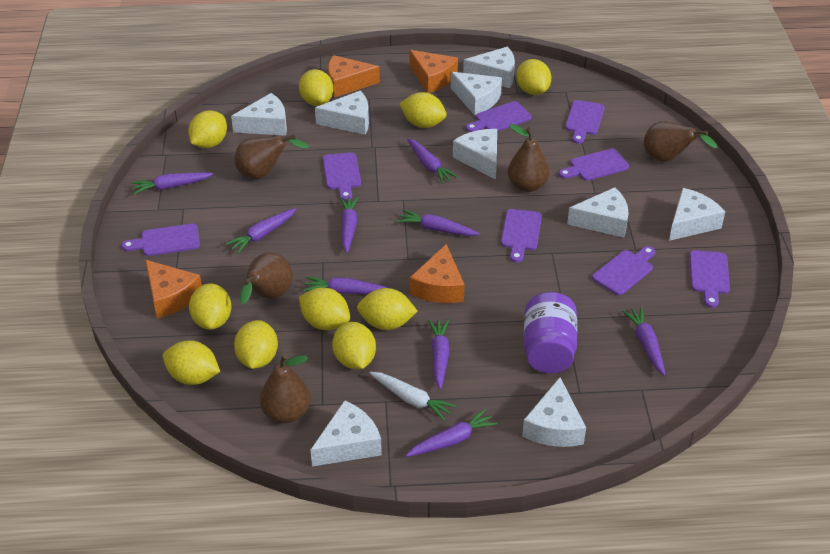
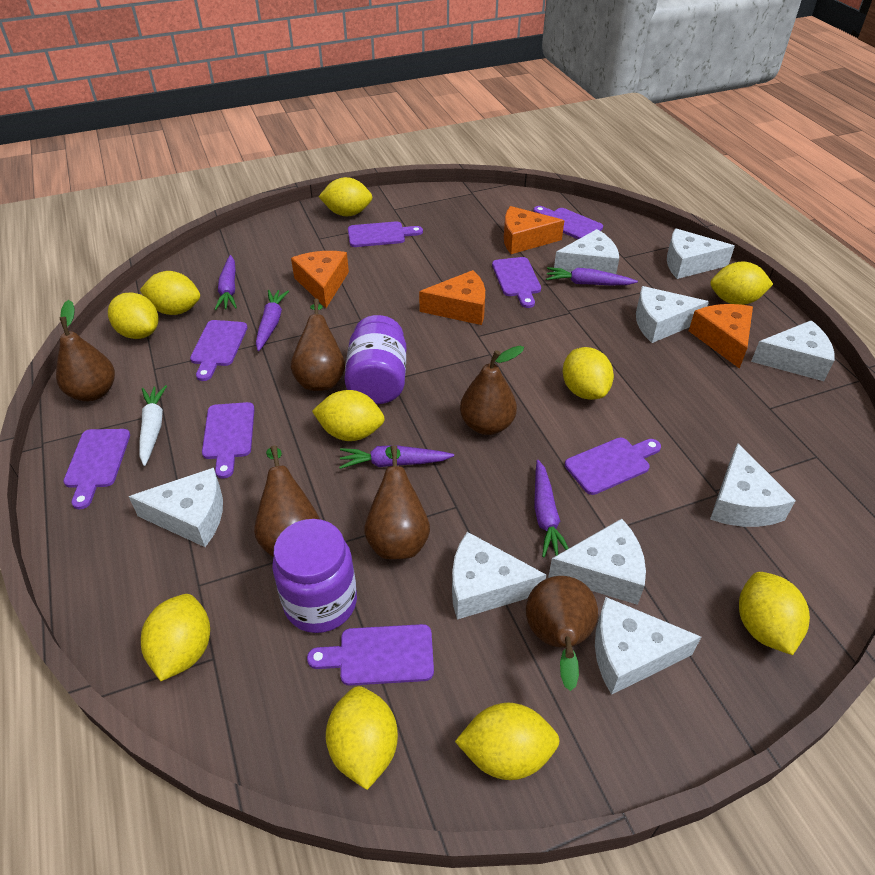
brown pear: 5 -> 6
purple carrot: 9 -> 5
purple jar: 1 -> 2

